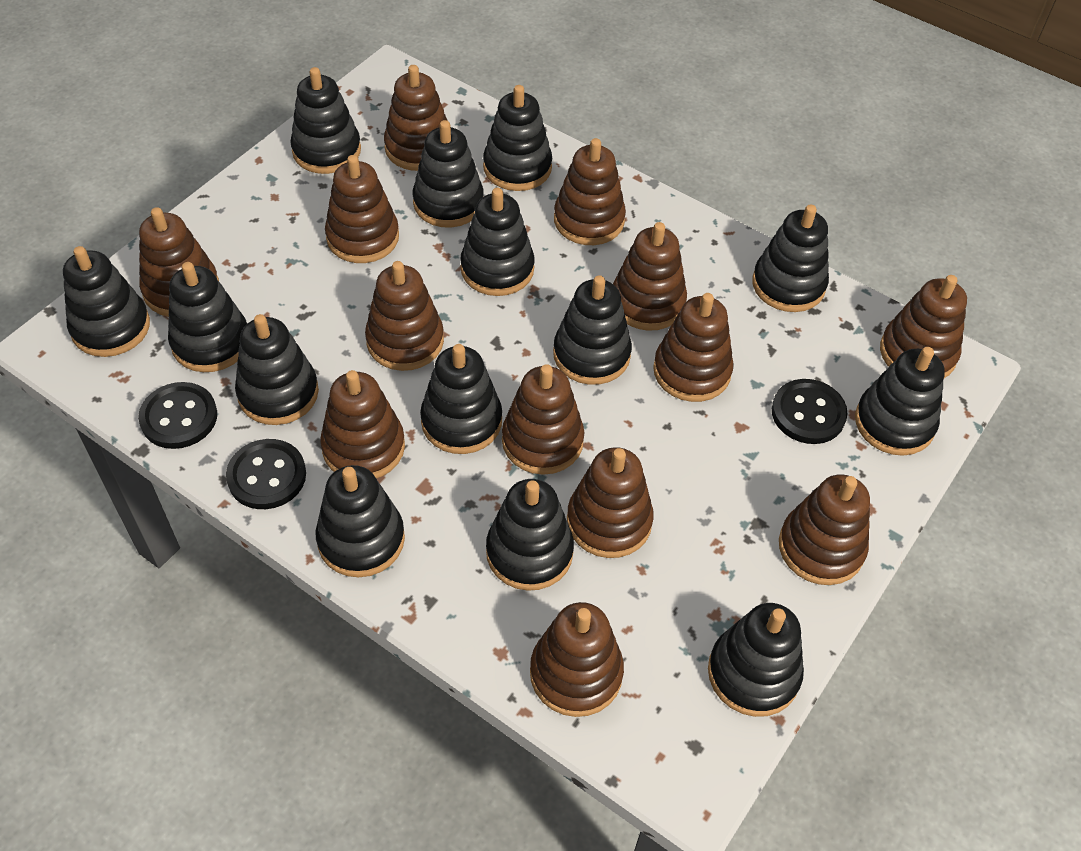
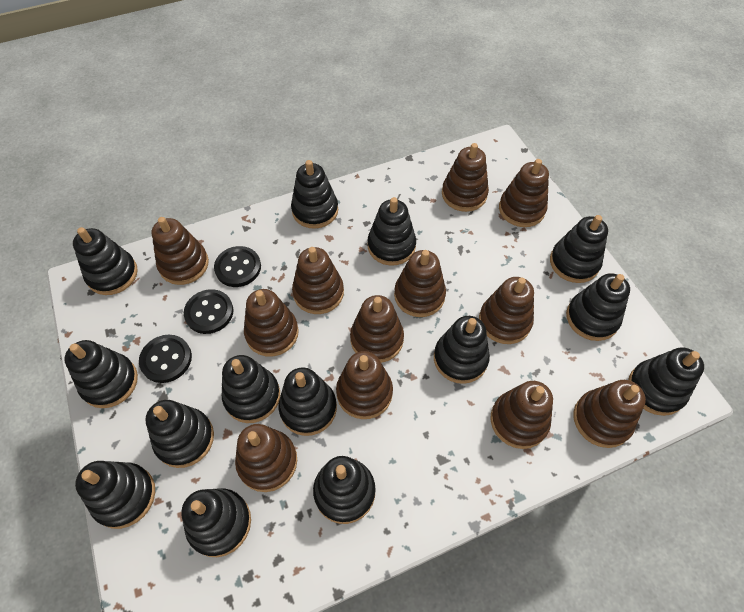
brown stacking toy: 13 -> 12

